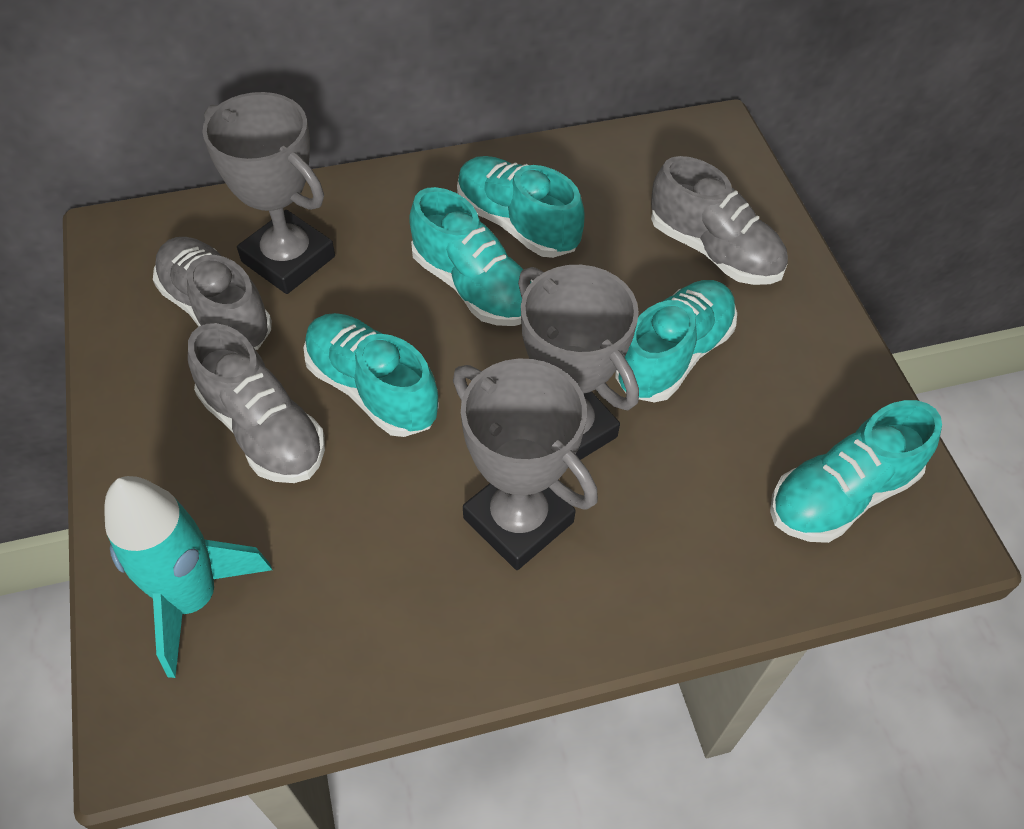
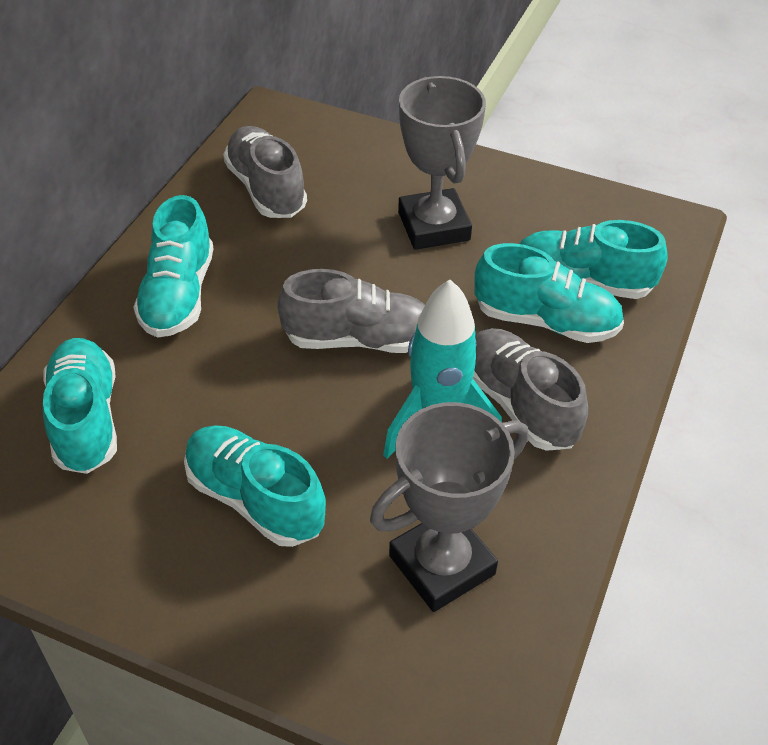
grey trophy: 3 -> 2

